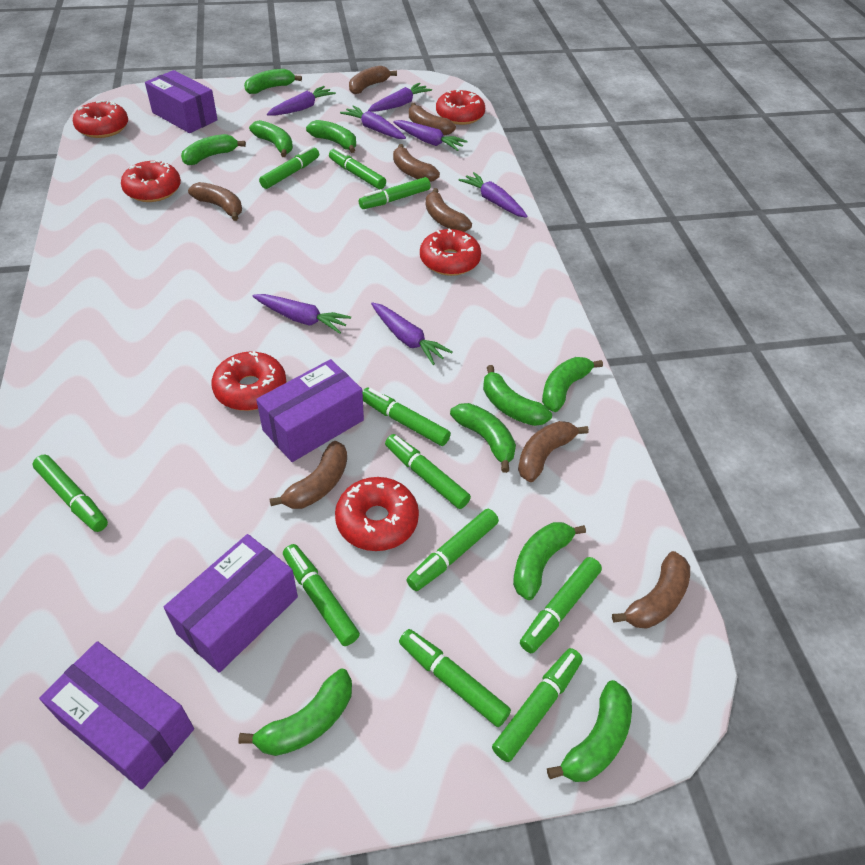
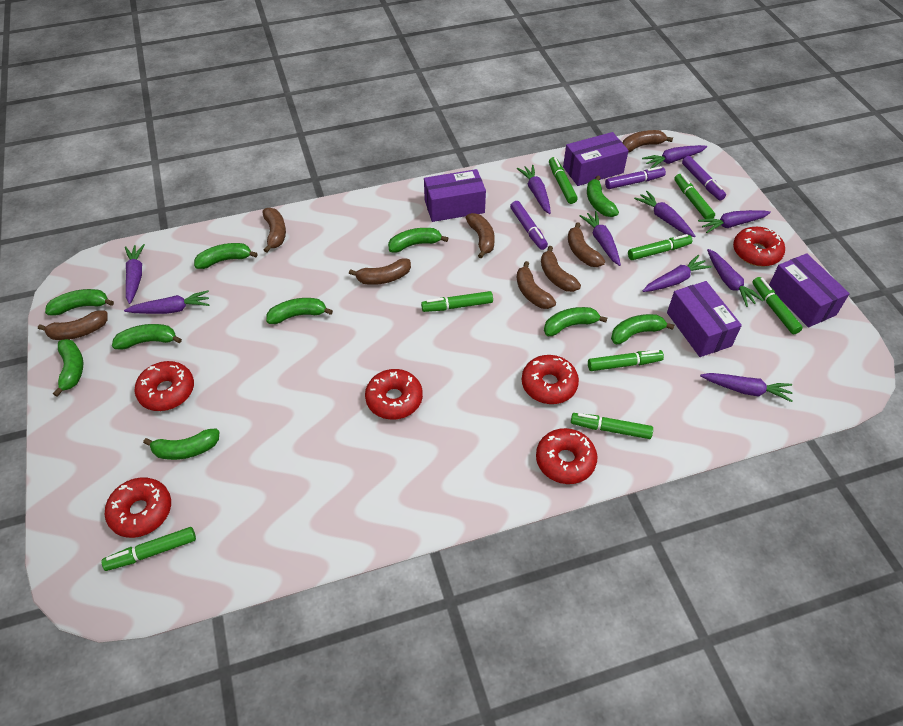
green marker: 11 -> 8
purple carrot: 7 -> 10
purple marker: 0 -> 3

